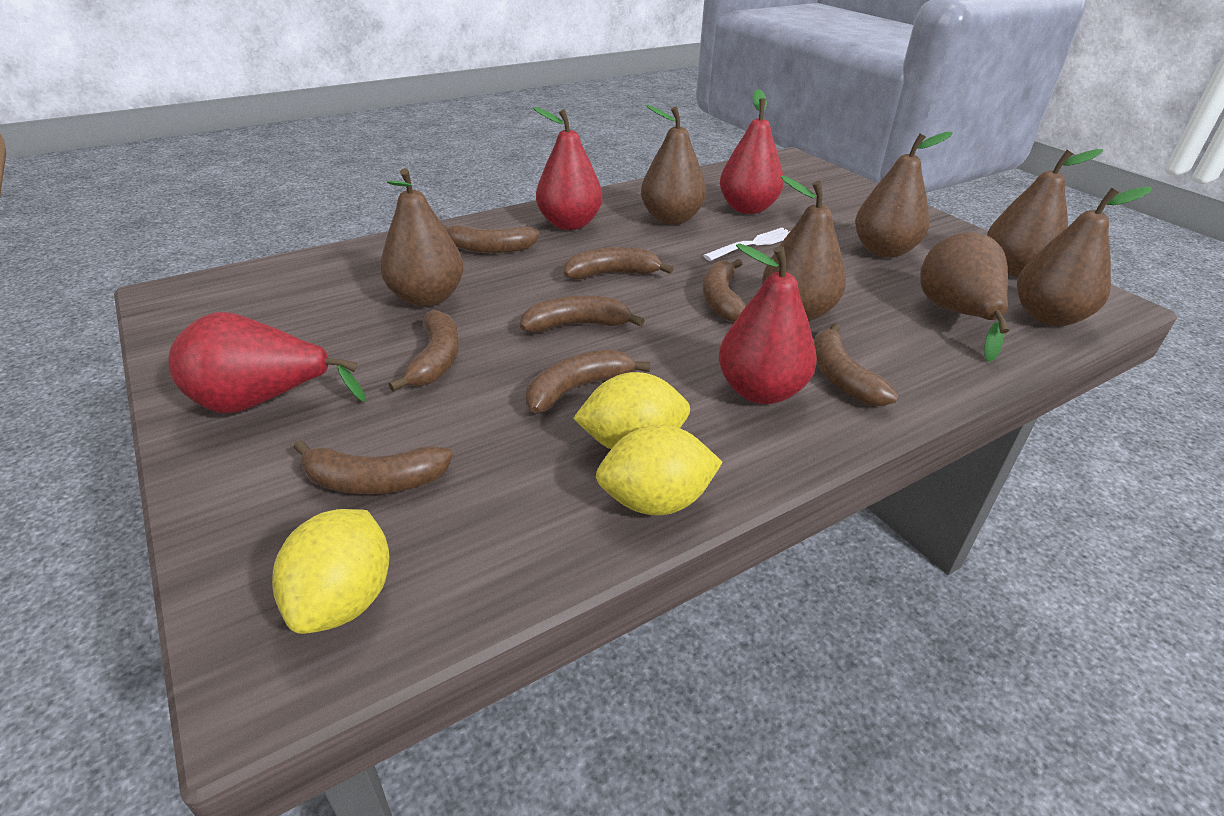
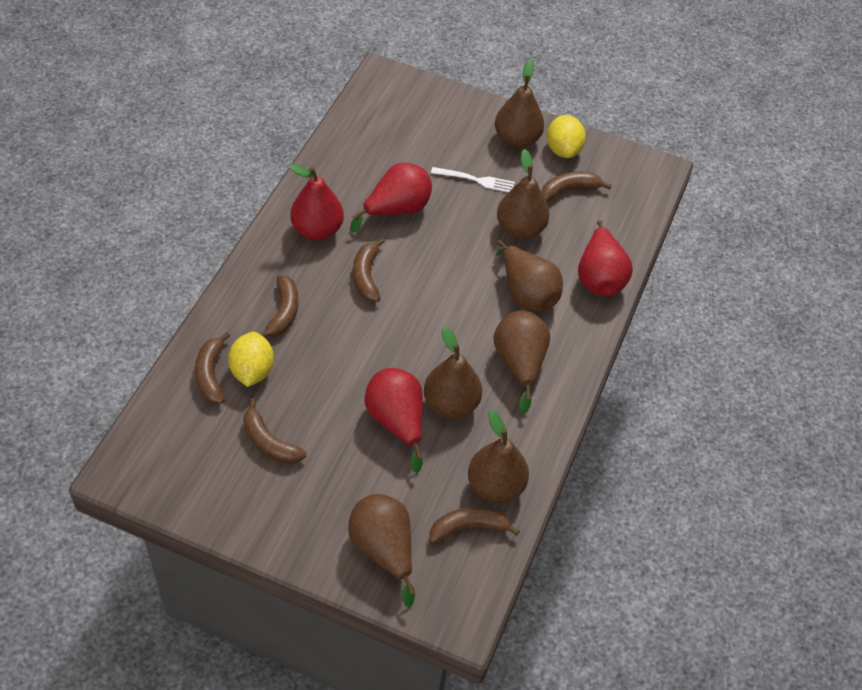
brown banana: 8 -> 6
yellow lemon: 3 -> 2

